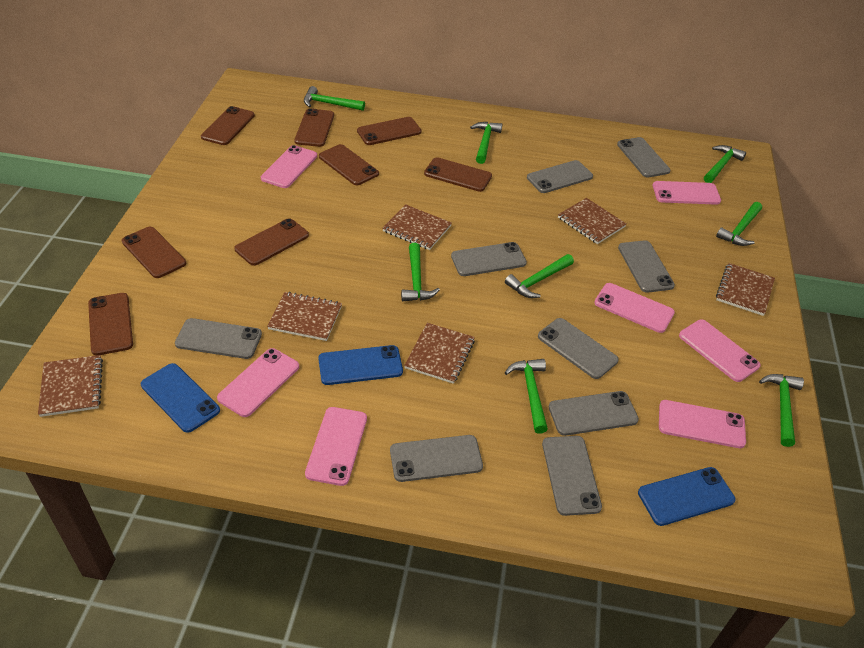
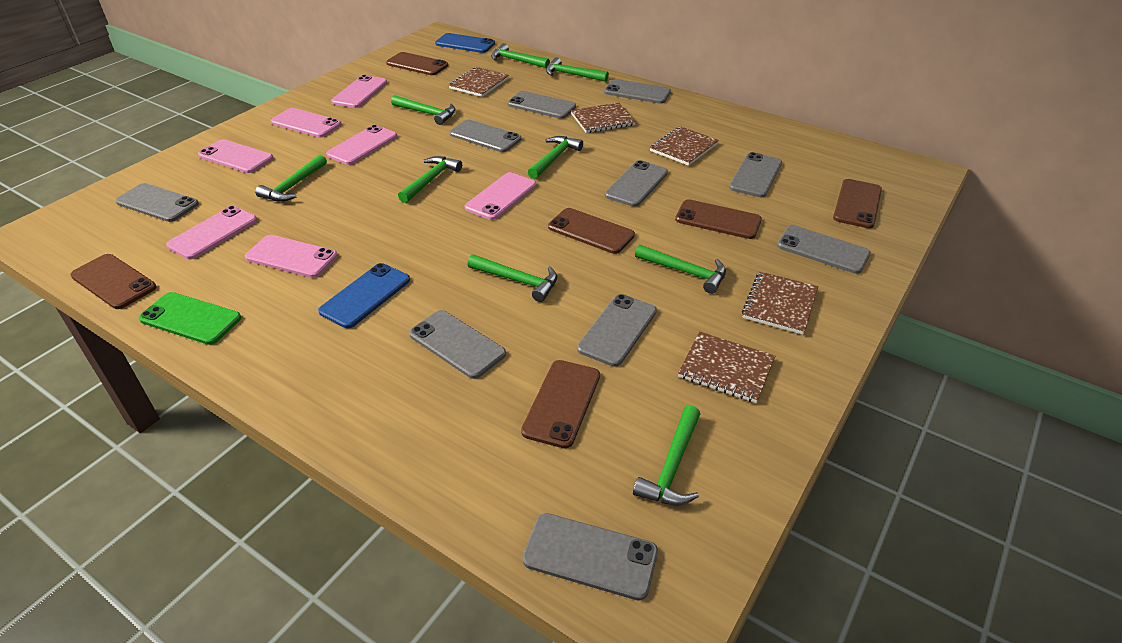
blue phone: 3 -> 2
brown notebook: 6 -> 5
brown phone: 8 -> 6
green hammer: 8 -> 9
green phone: 0 -> 1
grey phone: 9 -> 10

